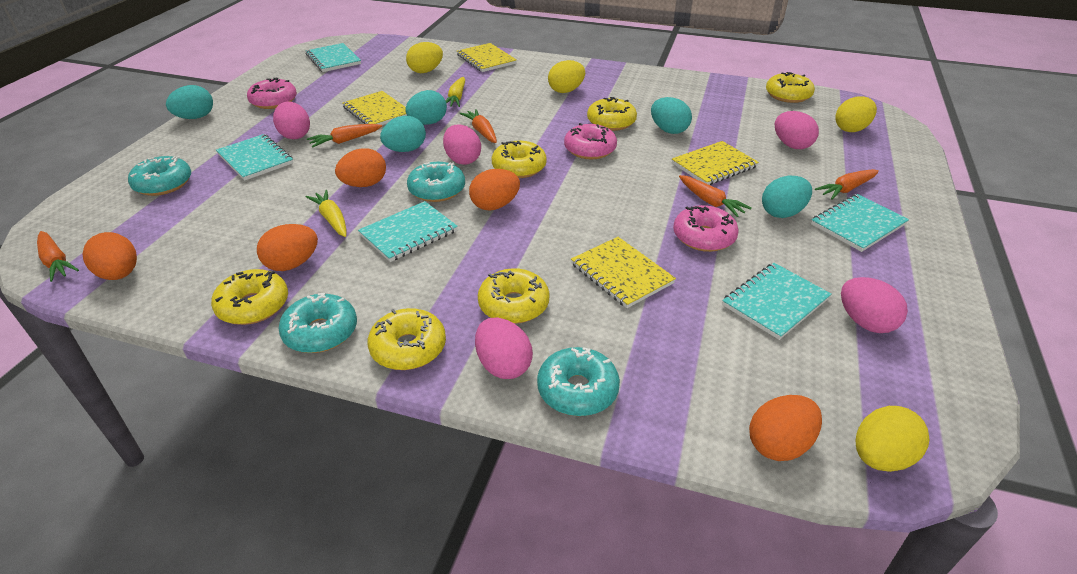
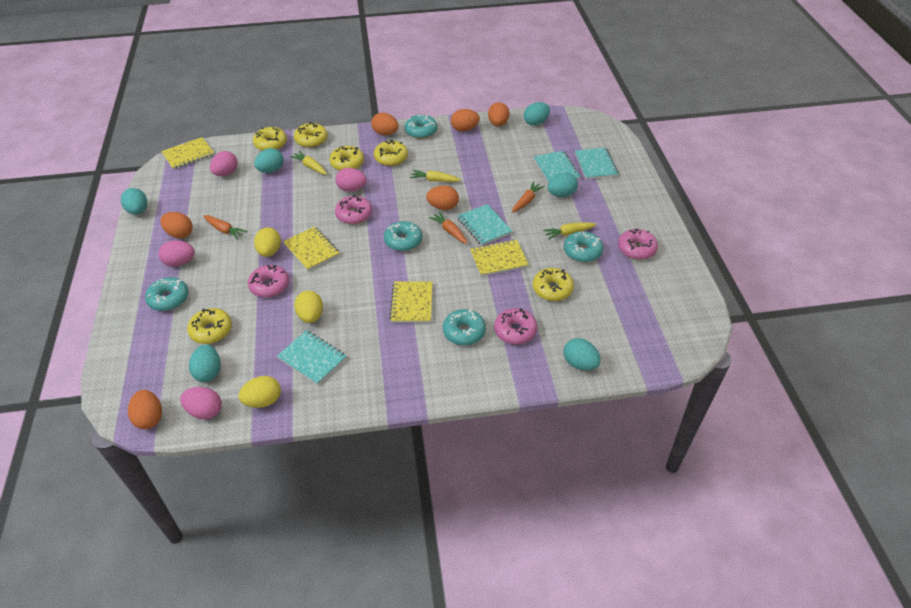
orange carrot: 5 -> 3
orange egg: 5 -> 6
pink donut: 3 -> 4
pink egg: 5 -> 4
turquoise donut: 4 -> 5
turquoise egg: 5 -> 6
turquoise notebook: 5 -> 4
yellow carrot: 2 -> 3
yellow egg: 4 -> 3

